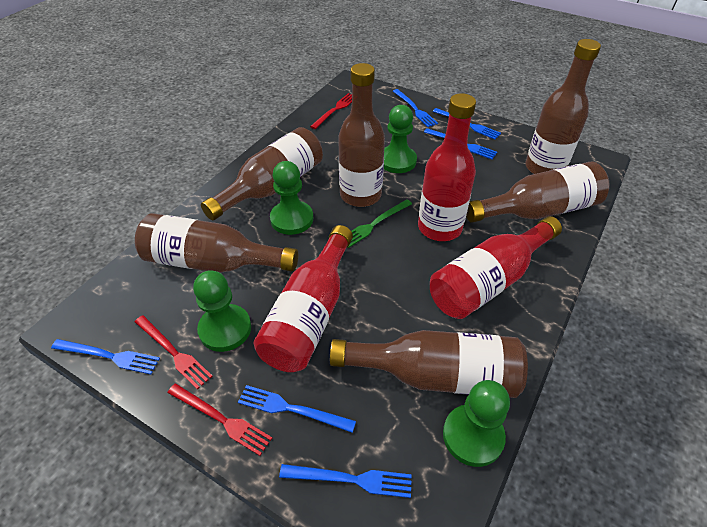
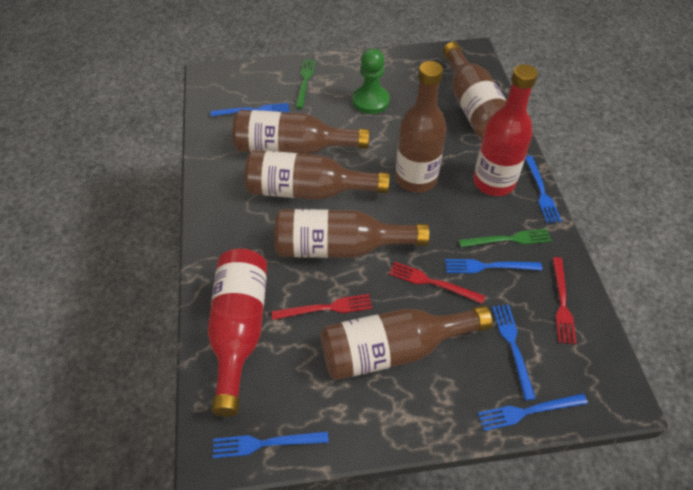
green fork: 1 -> 2
green pawn: 4 -> 1
red bottle: 3 -> 2

